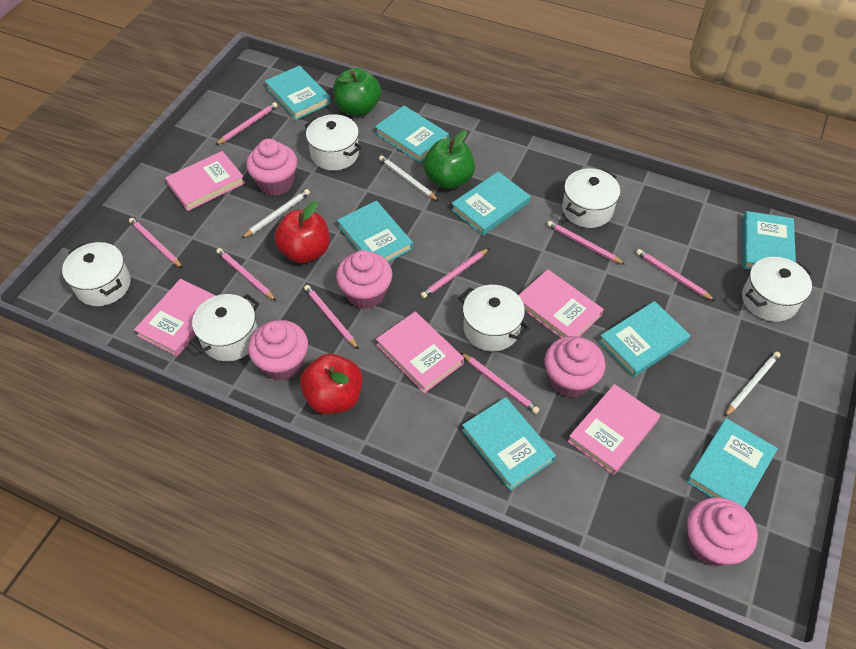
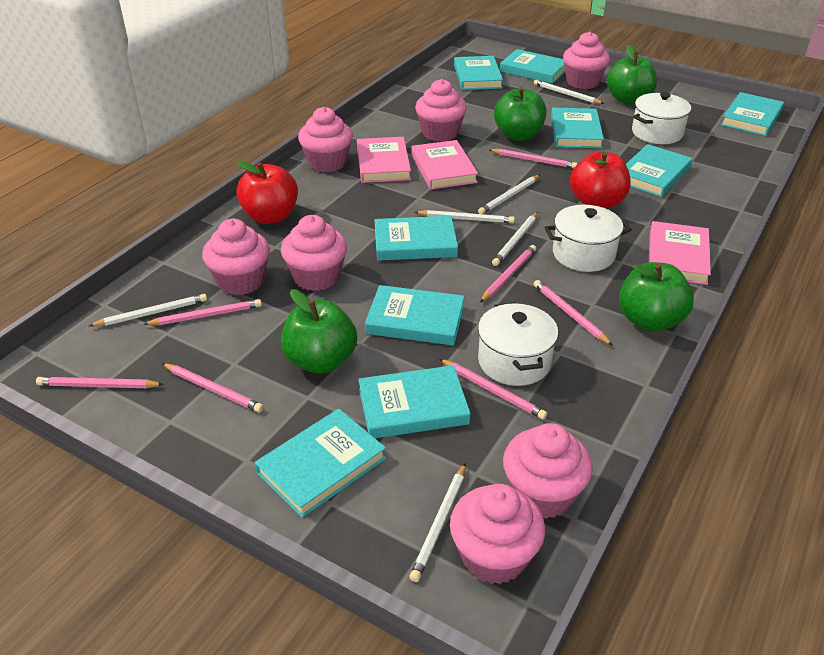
green apple: 2 -> 4
pink book: 5 -> 3
pink cupcake: 5 -> 7
pink pencil: 8 -> 7
turquoise book: 8 -> 9
white pencil: 3 -> 6
white pot: 6 -> 3

